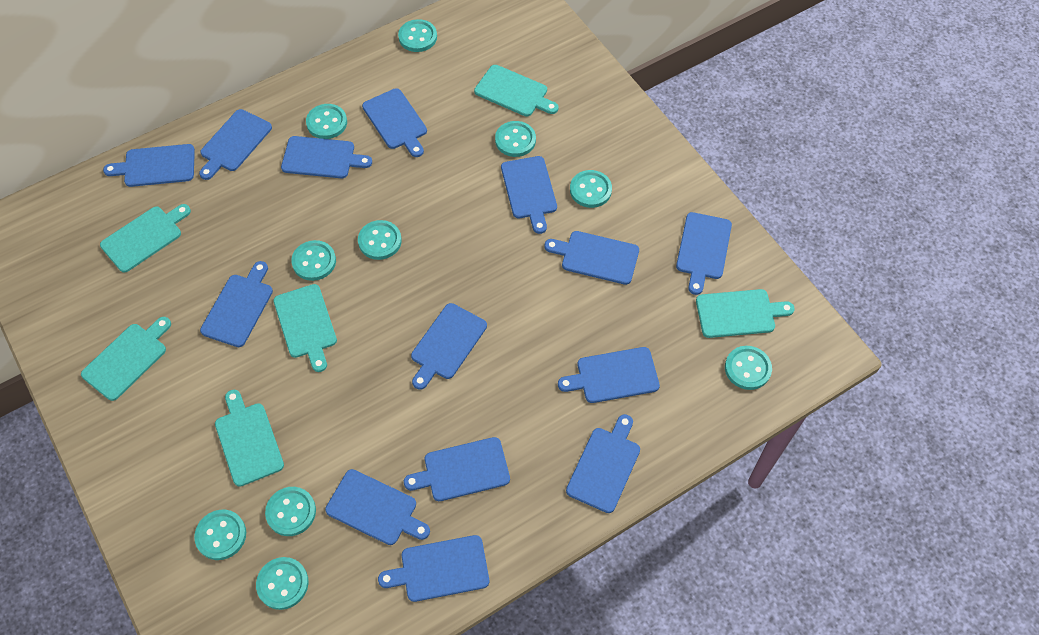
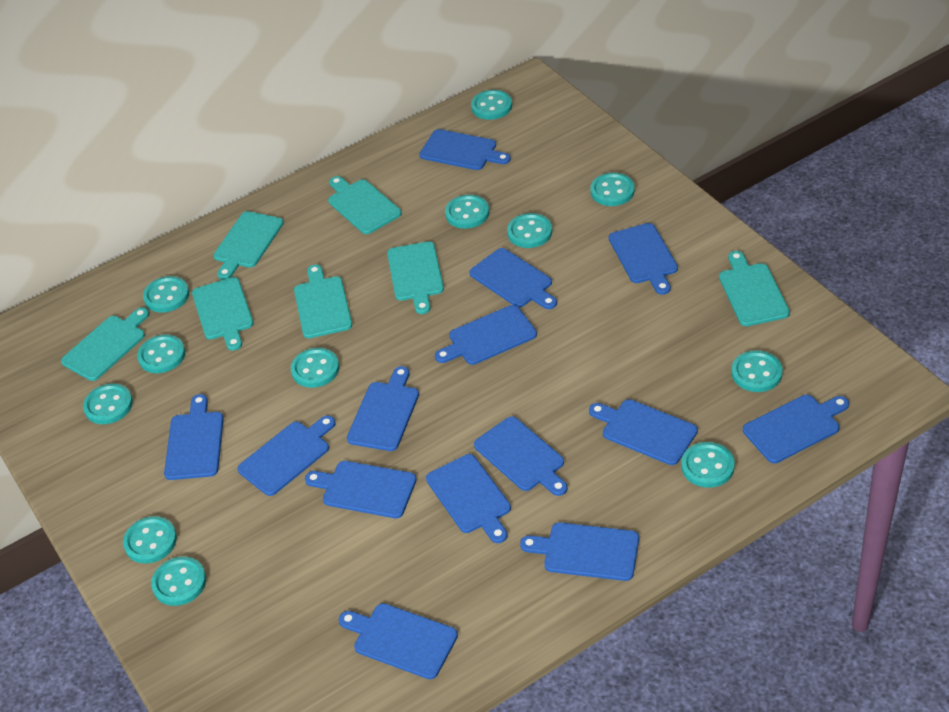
turquoise button: 10 -> 12
turquoise cutting board: 6 -> 7

